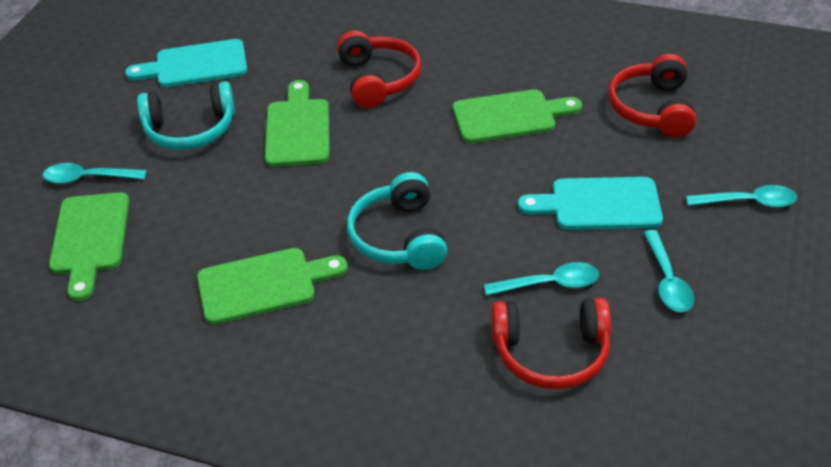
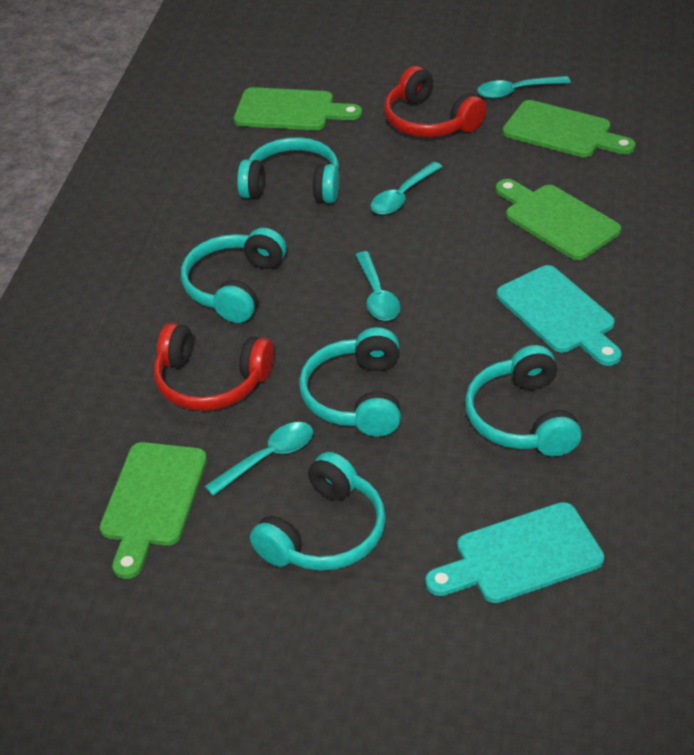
red headphones: 3 -> 2
turquoise headphones: 2 -> 5

